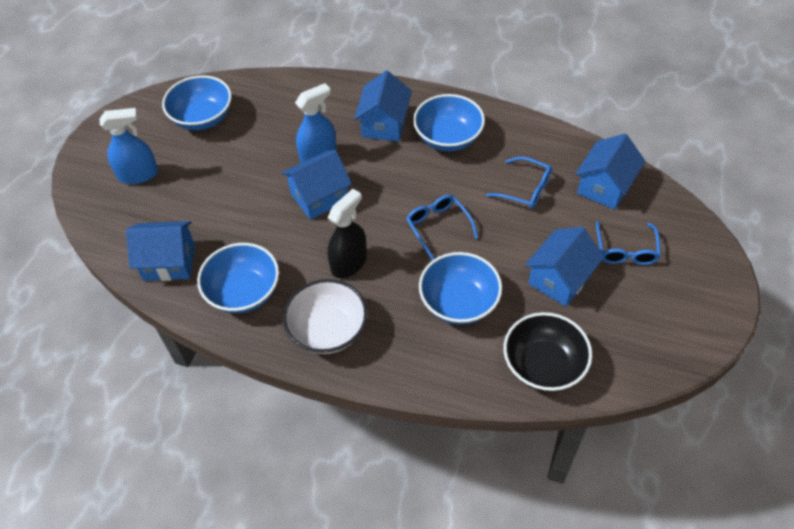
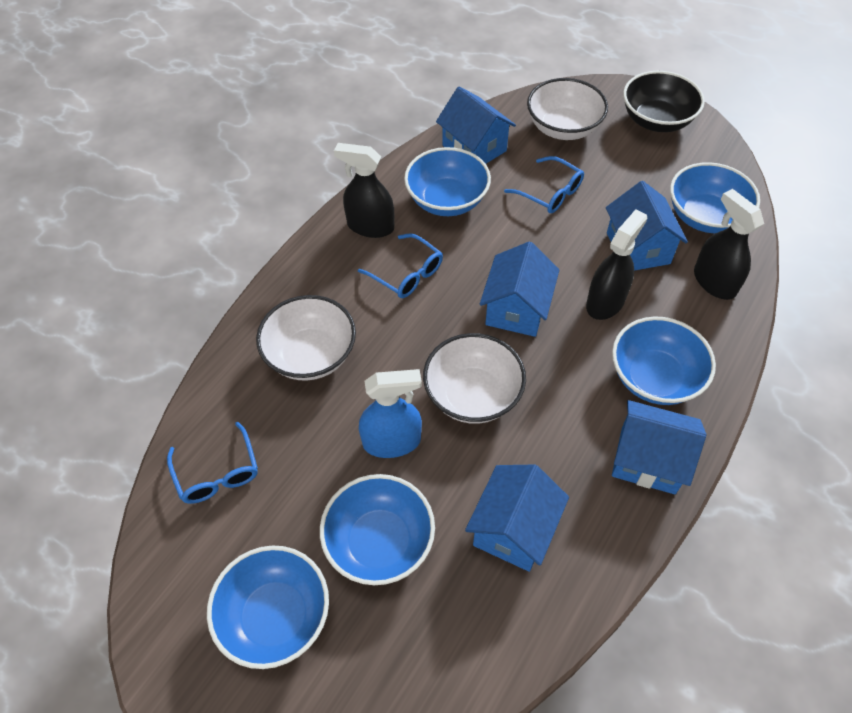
black spray bottle: 1 -> 3
blue bowl: 4 -> 5
blue spray bottle: 2 -> 1
white bowl: 1 -> 3

